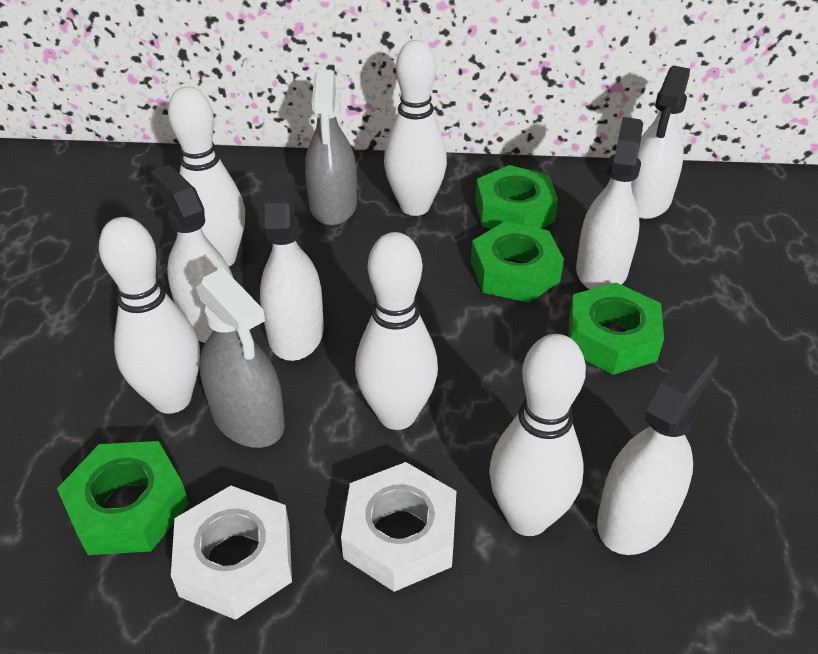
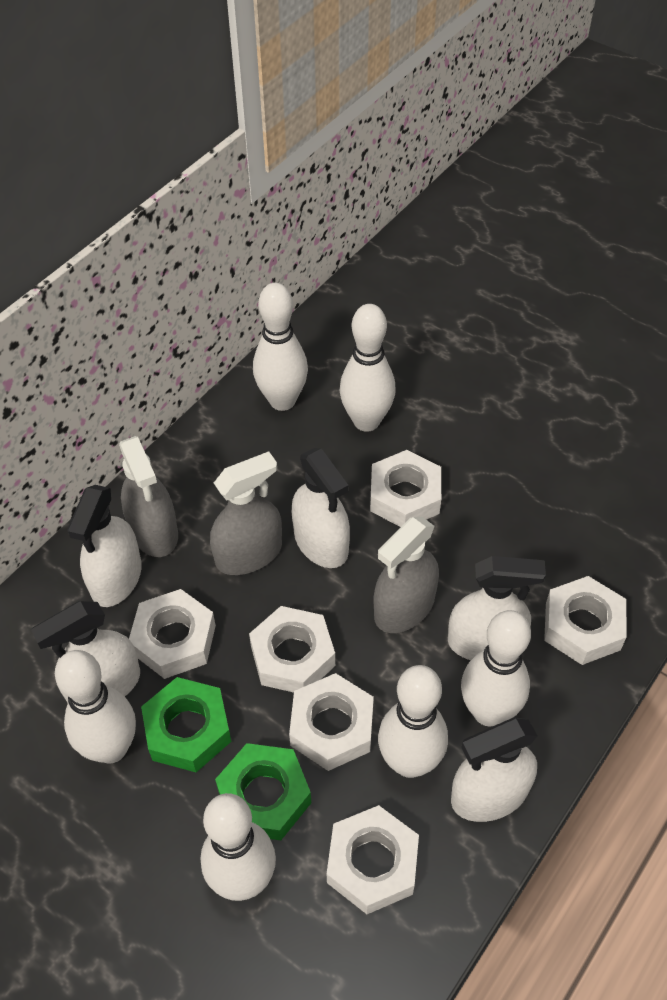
green nut: 4 -> 2
grey spray bottle: 2 -> 3
white bowling pin: 5 -> 6
white nut: 2 -> 6

